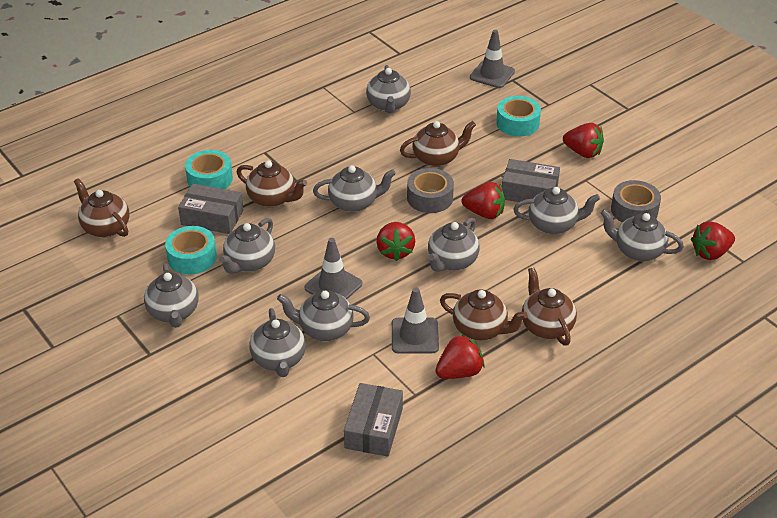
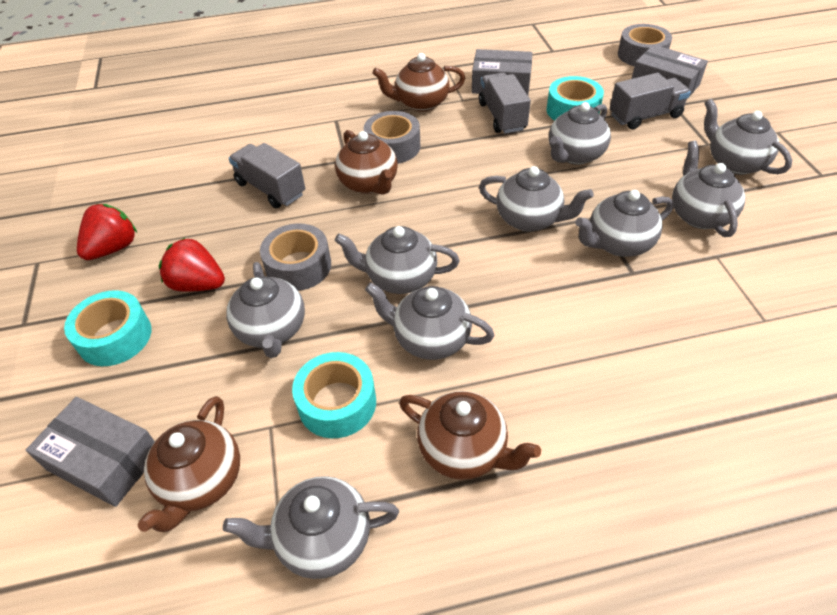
brown teapot: 5 -> 4
grey tape: 2 -> 3
grey traffic cone: 3 -> 0
grey truck: 0 -> 3
red strawberry: 5 -> 2

